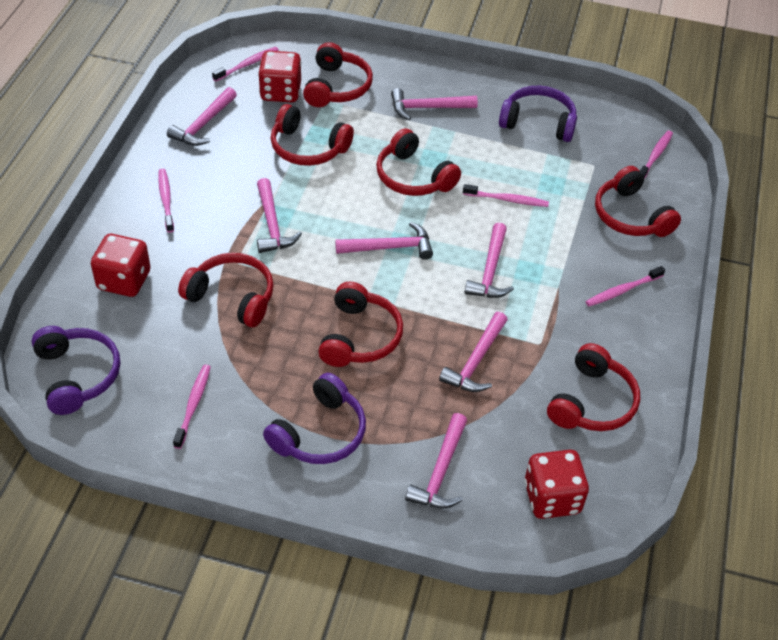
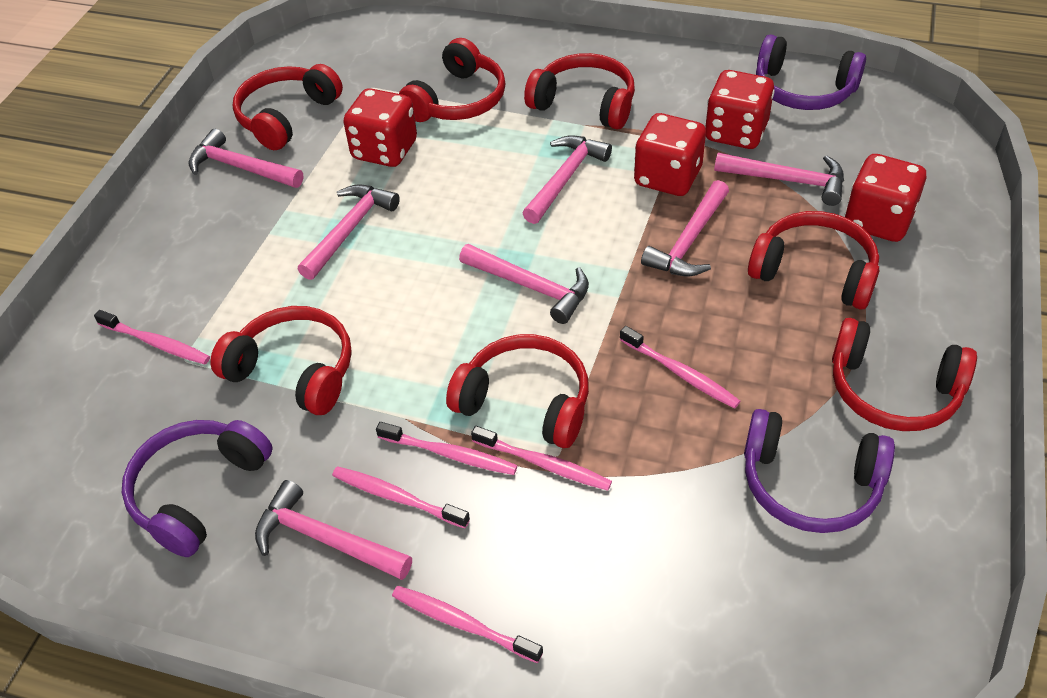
red dice: 3 -> 4

